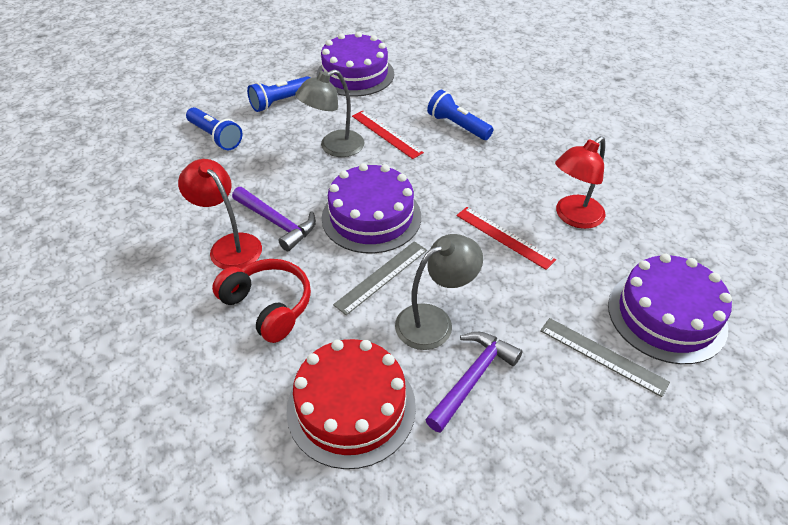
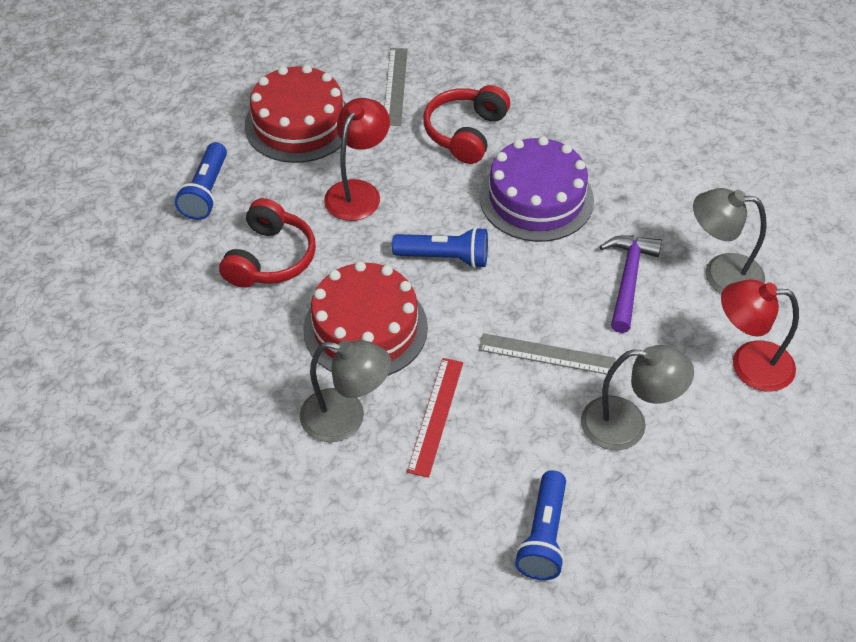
grey lamp: 2 -> 3
purple cake: 3 -> 1
purple hammer: 2 -> 1
red cake: 1 -> 2
red headphones: 1 -> 2
red ruler: 2 -> 1

